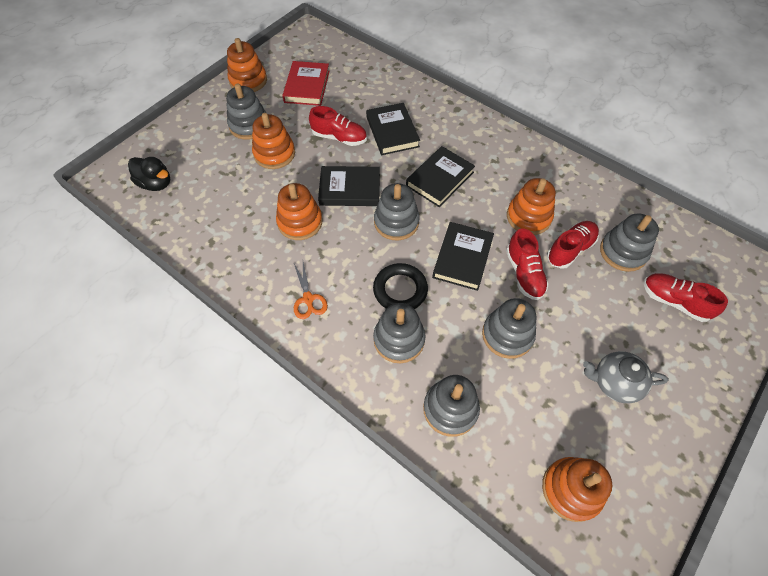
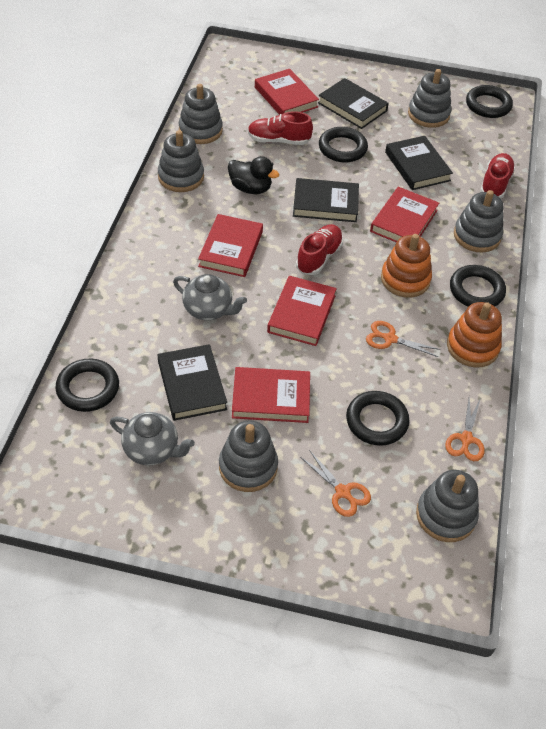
black ring: 1 -> 5
grey teapot: 1 -> 2
orange scissors: 1 -> 3
orange stacking toy: 5 -> 2
red book: 1 -> 5
red shoe: 4 -> 3

